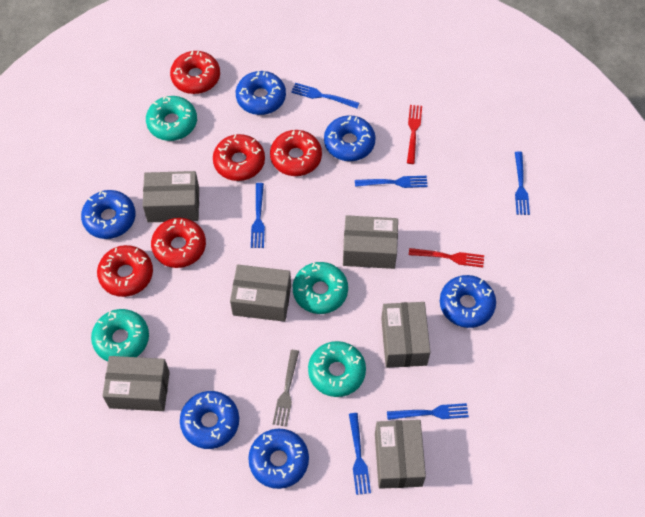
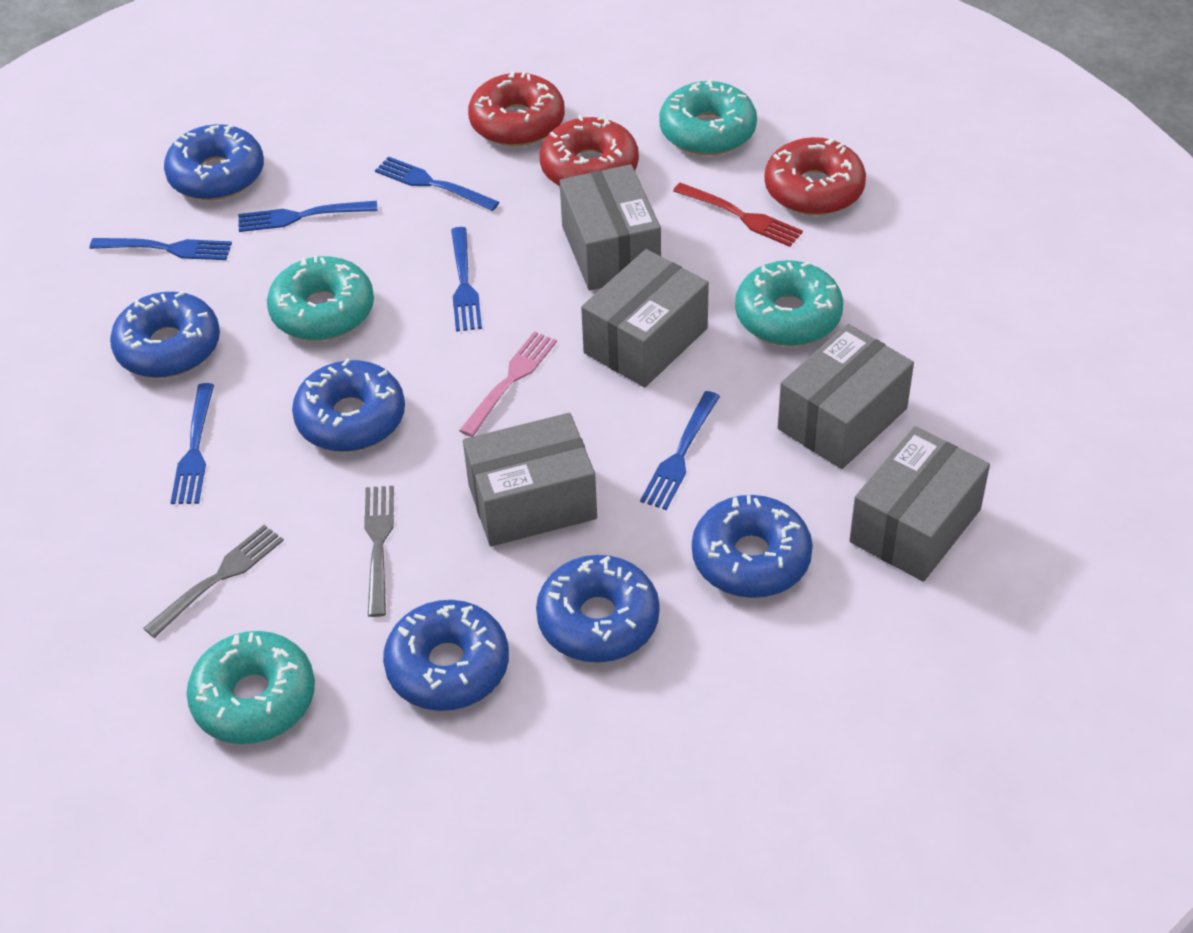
grey box: 6 -> 5
grey fork: 1 -> 2
pink fork: 0 -> 1
red donut: 5 -> 3
red fork: 2 -> 1

